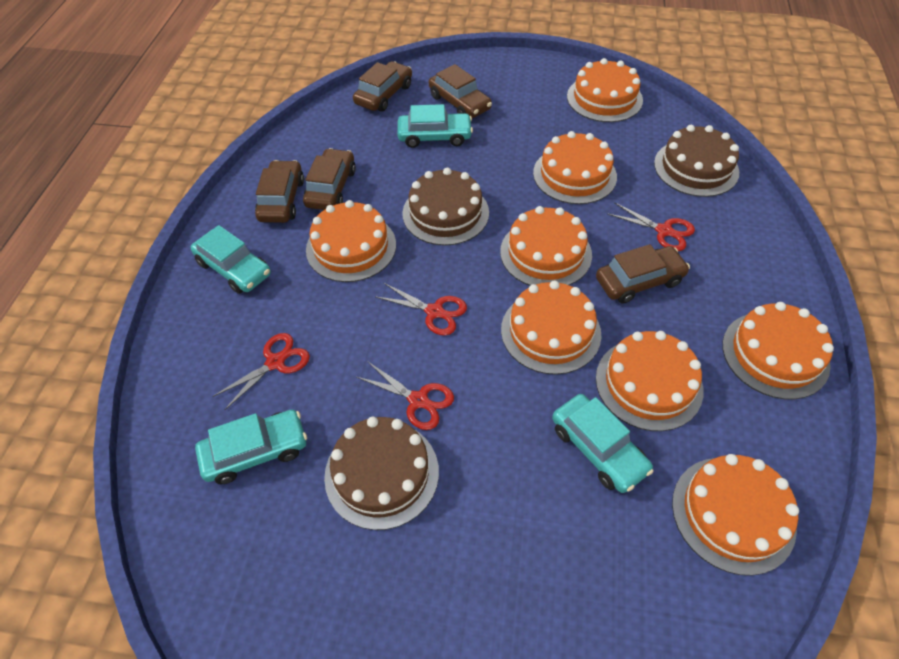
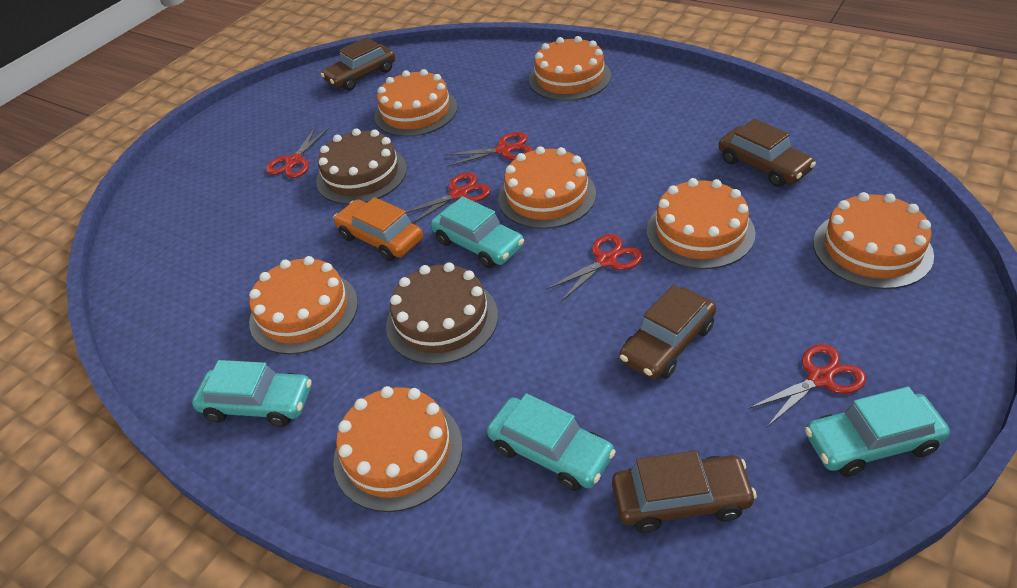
brown cake: 3 -> 2
brown car: 5 -> 4
orange cake: 8 -> 7
orange car: 0 -> 1
red scissors: 4 -> 5

